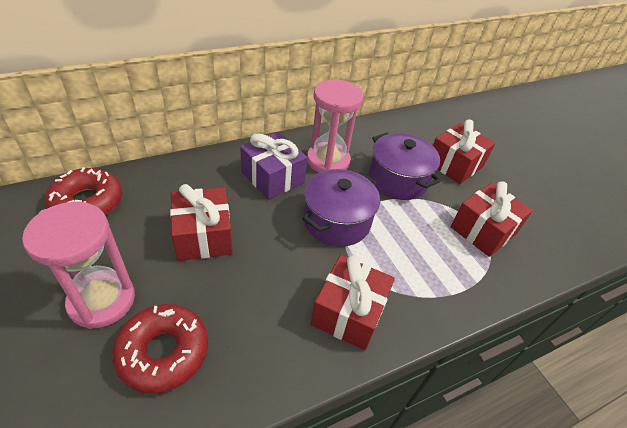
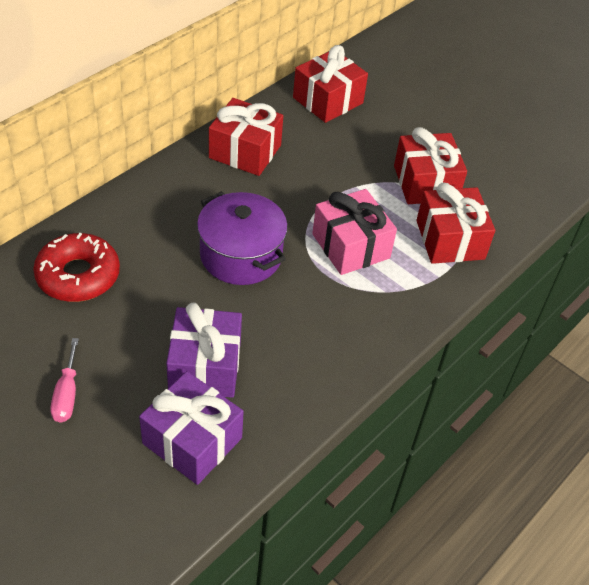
pink gift: 0 -> 1
pink hourglass: 2 -> 0
pink screwdriver: 0 -> 1
purple gift: 1 -> 2
purple pot: 2 -> 1
red donut: 2 -> 1

